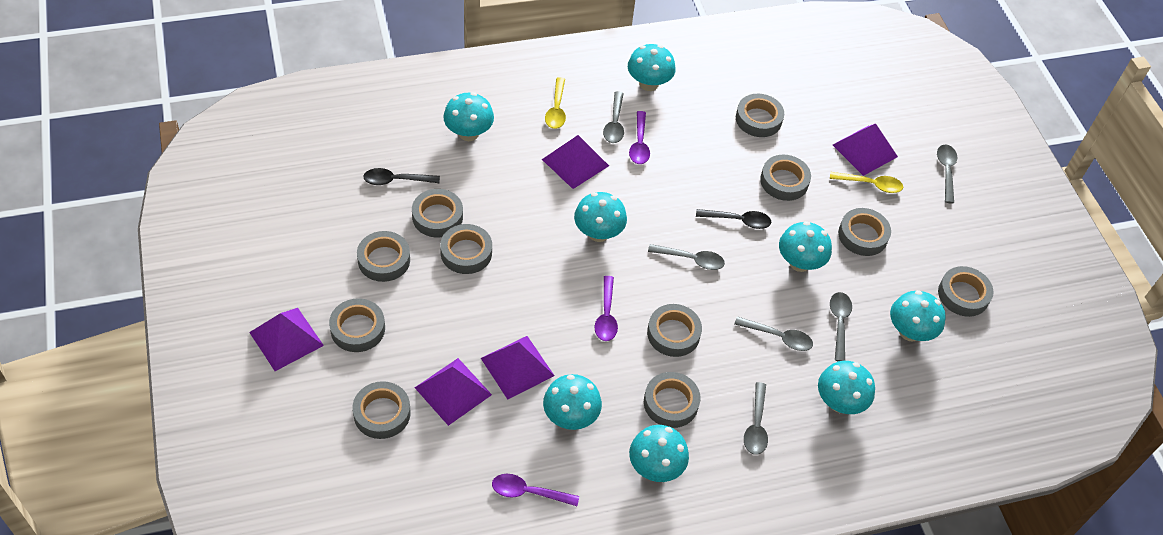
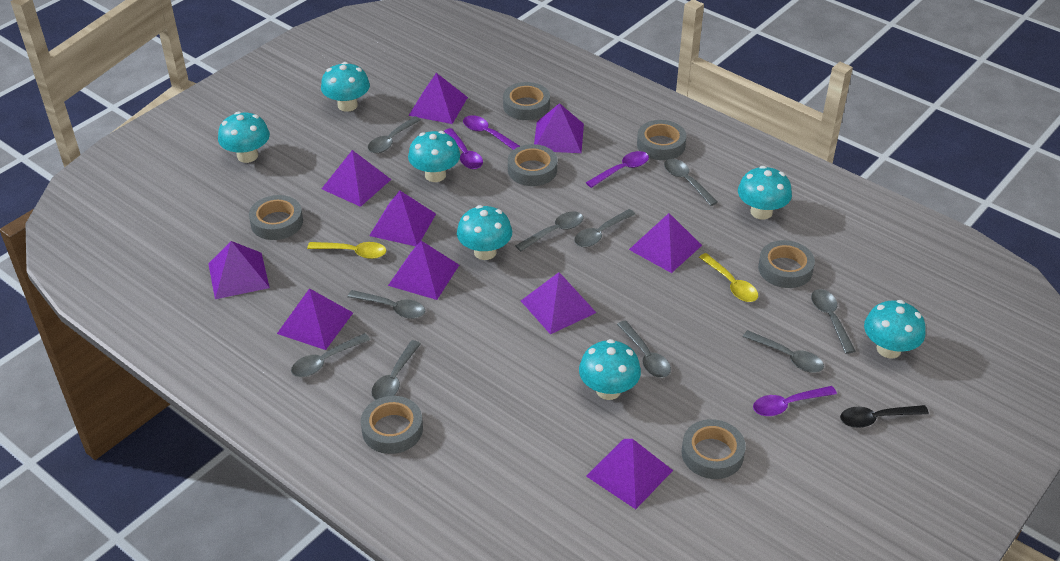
black spoon: 2 -> 1
grey spoon: 6 -> 10
grey tape: 11 -> 7
purple pyramid: 5 -> 10
purple spoon: 3 -> 4
turquoise mushroom: 8 -> 7

